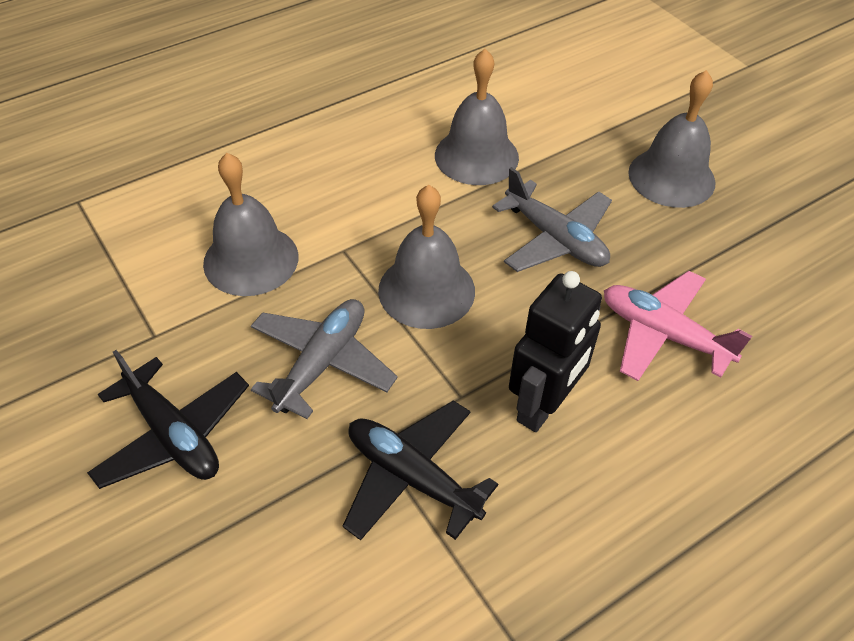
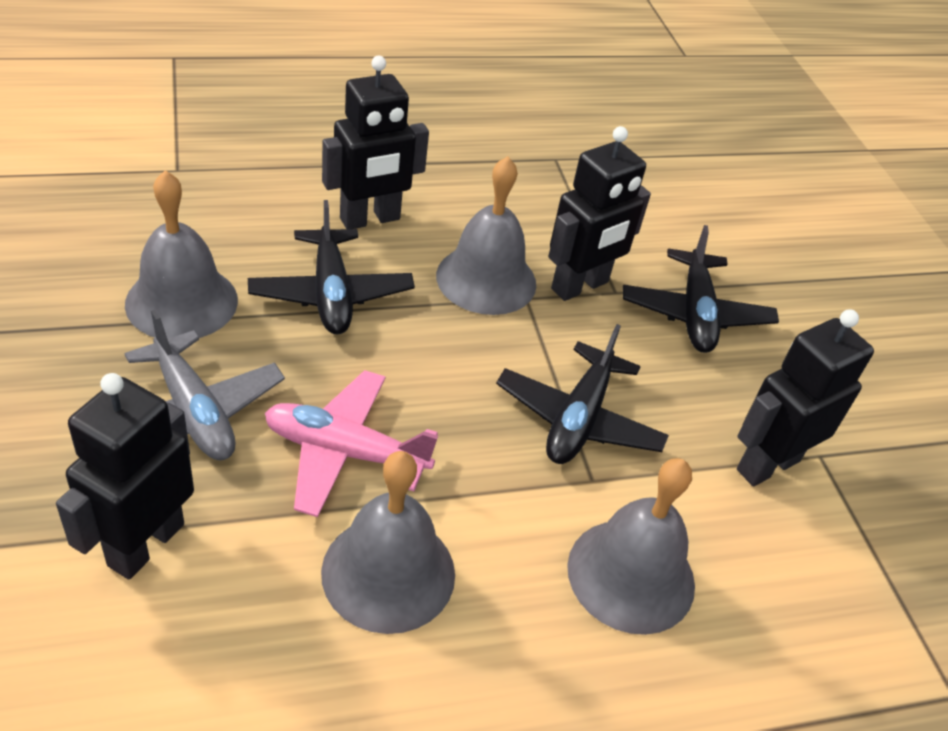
black plane: 2 -> 3
black robot: 1 -> 4
grey plane: 2 -> 1

